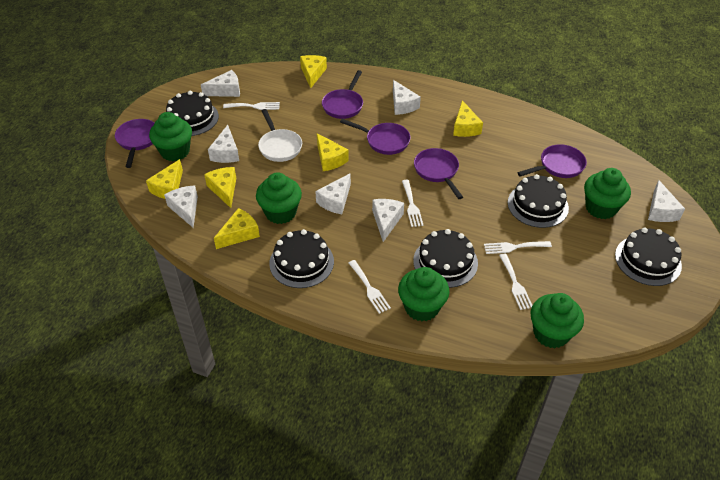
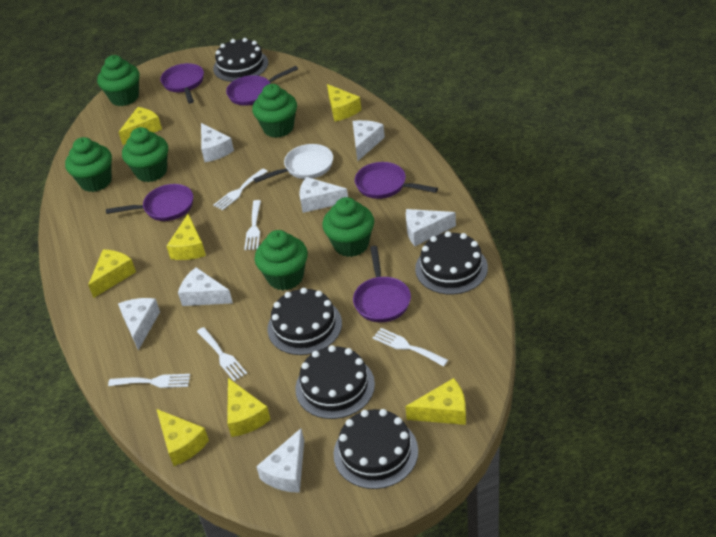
green cupcake: 5 -> 6
yellow cheese: 6 -> 7

